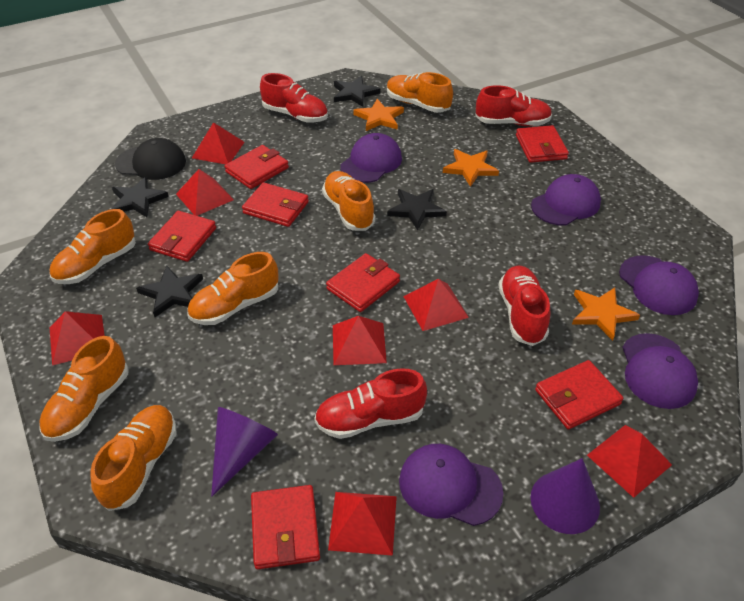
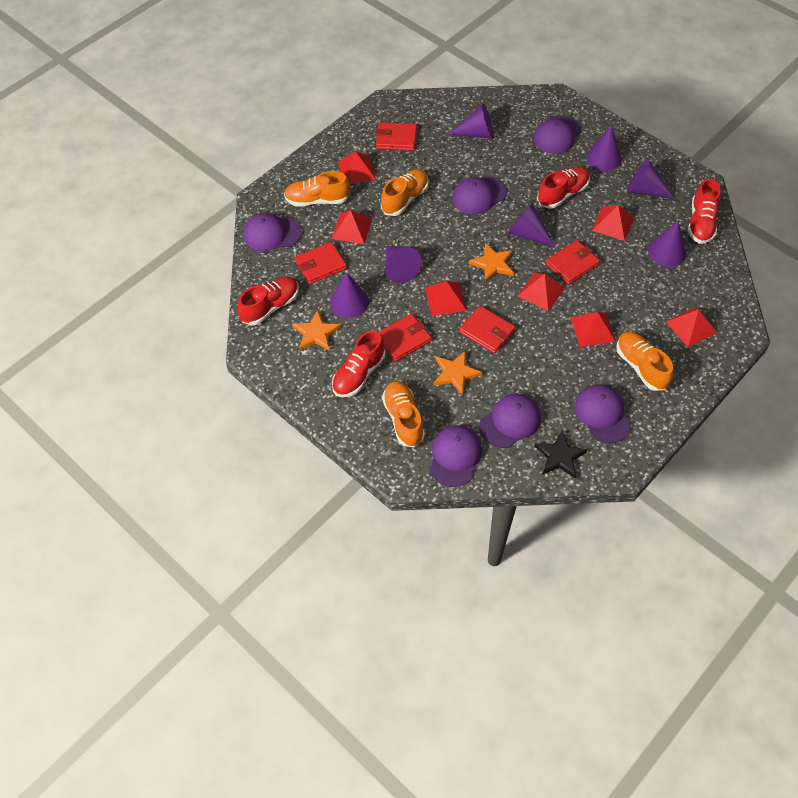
black cap: 1 -> 0
black star: 4 -> 1
orange shoe: 6 -> 4
purple cap: 5 -> 6
purple cone: 2 -> 7
red wallet: 7 -> 5

